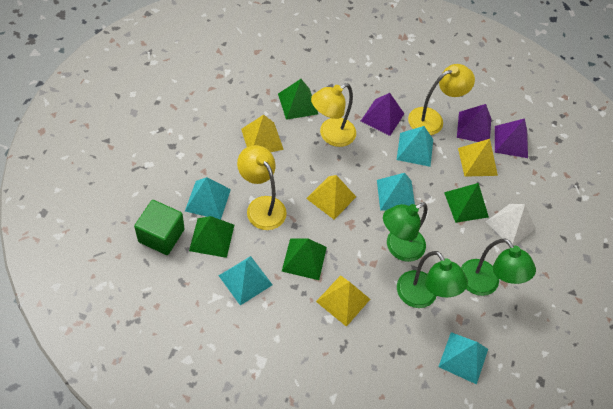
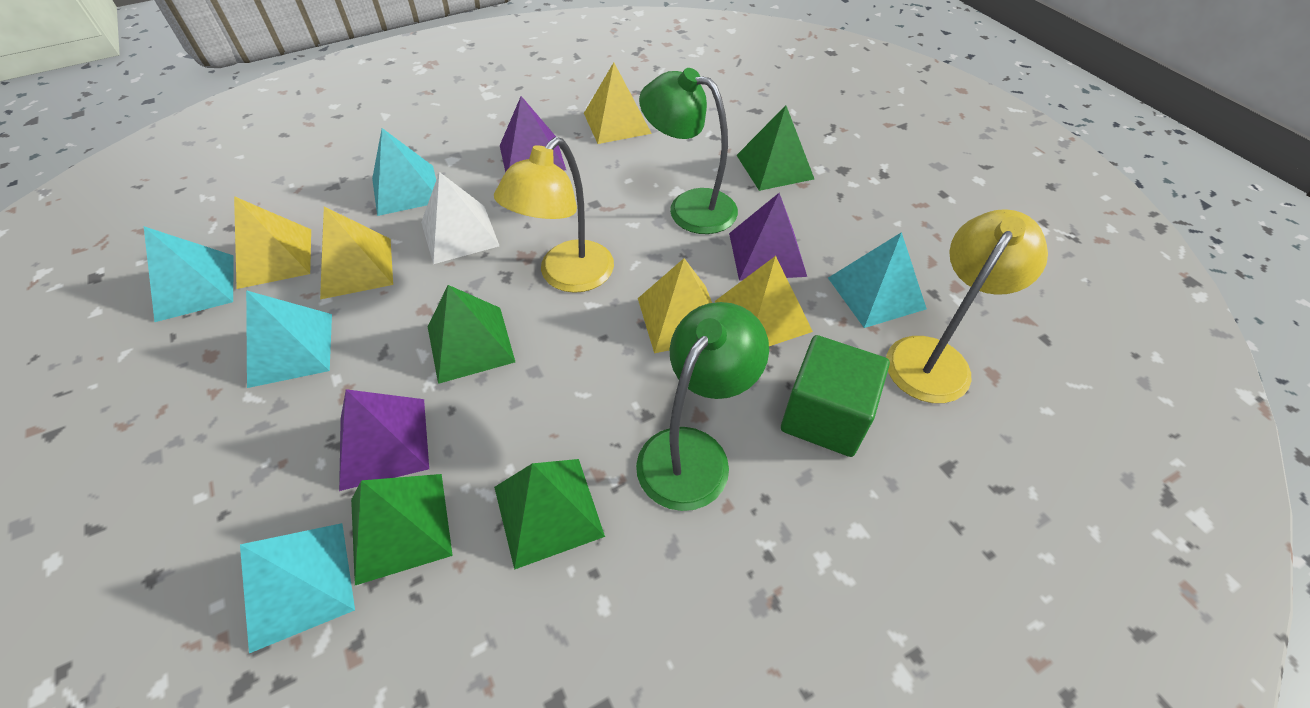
green lamp: 3 -> 2
yellow lamp: 3 -> 2
yellow pyramid: 4 -> 5

